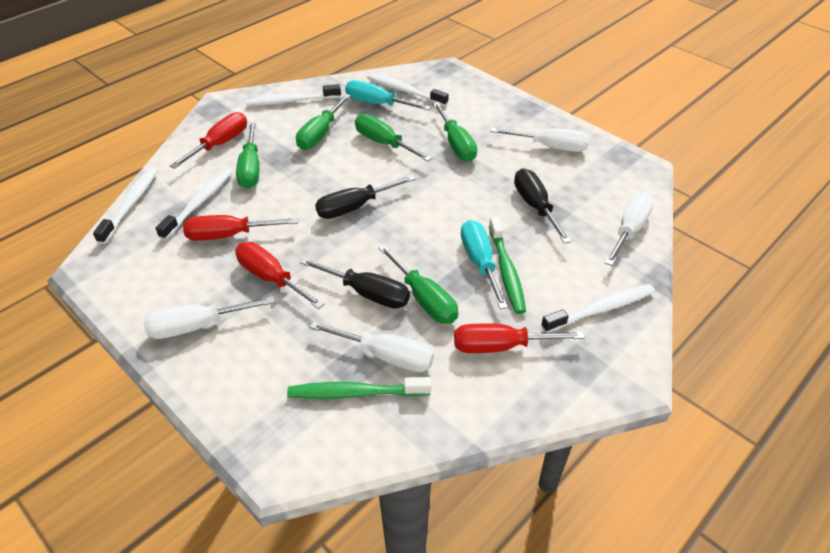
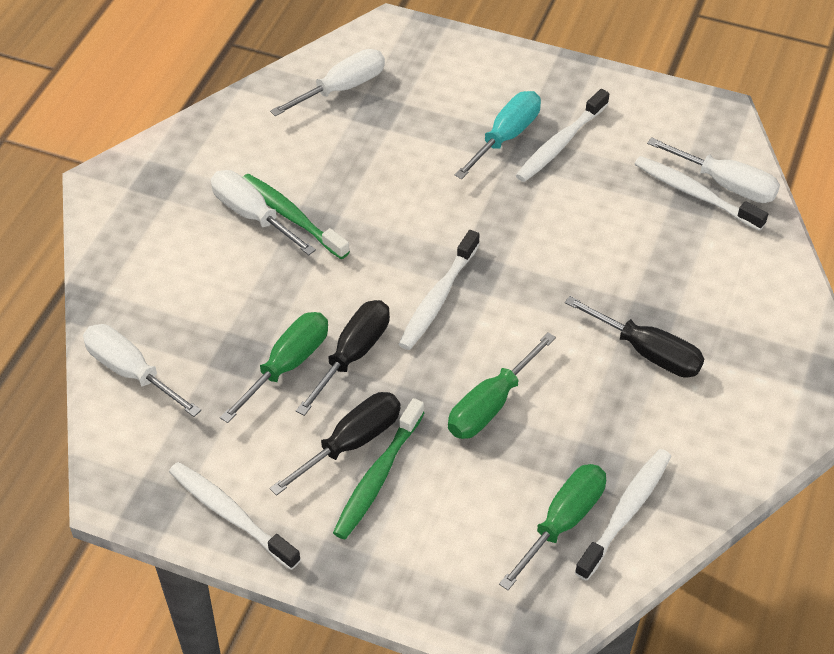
green screwdriver: 5 -> 3
red screwdriver: 4 -> 0
turquoise screwdriver: 2 -> 1

